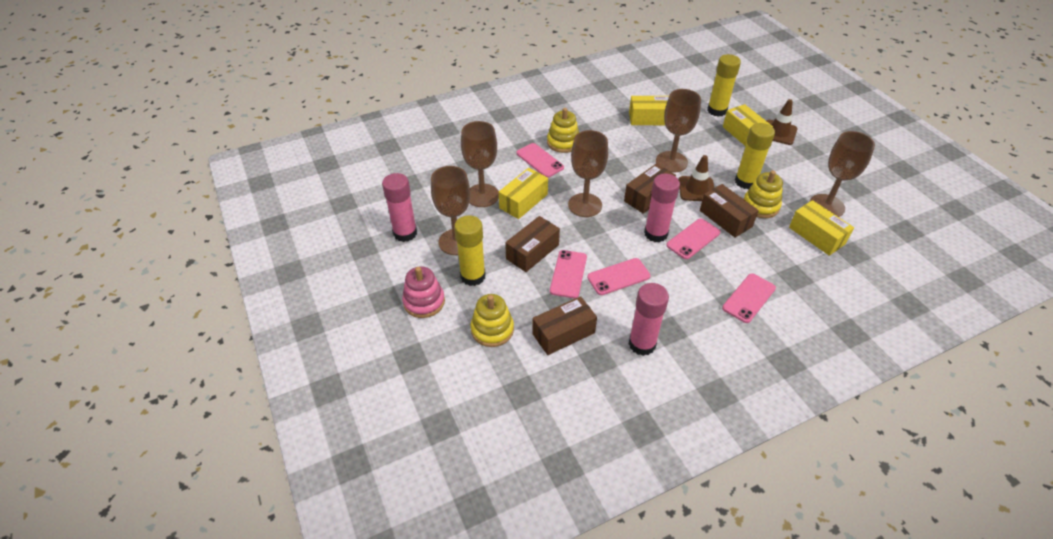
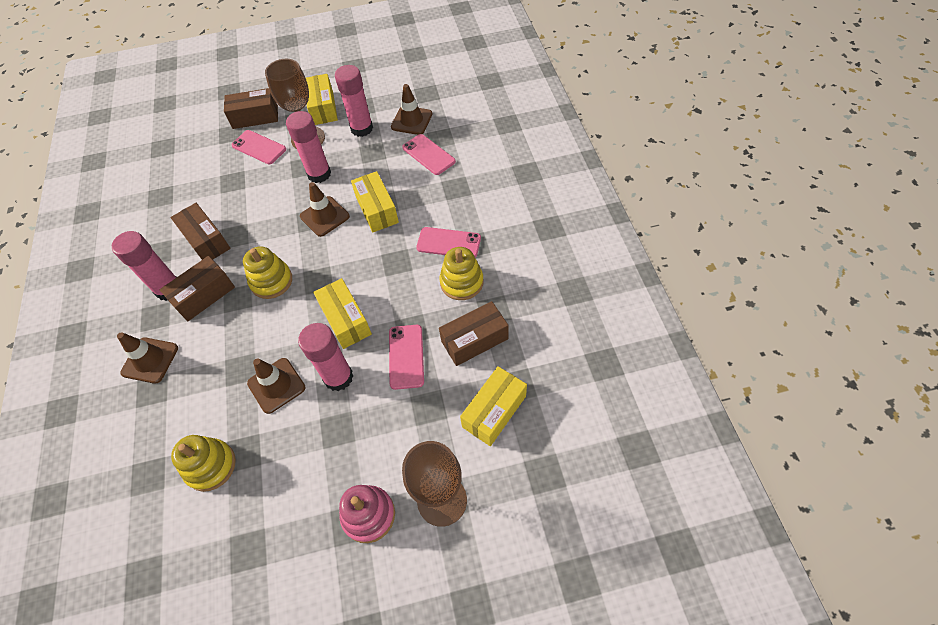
brown goblet: 5 -> 2
brown traffic cone: 2 -> 4
pink glue stick: 3 -> 4
pink phone: 5 -> 4
yellow glue stick: 3 -> 0

